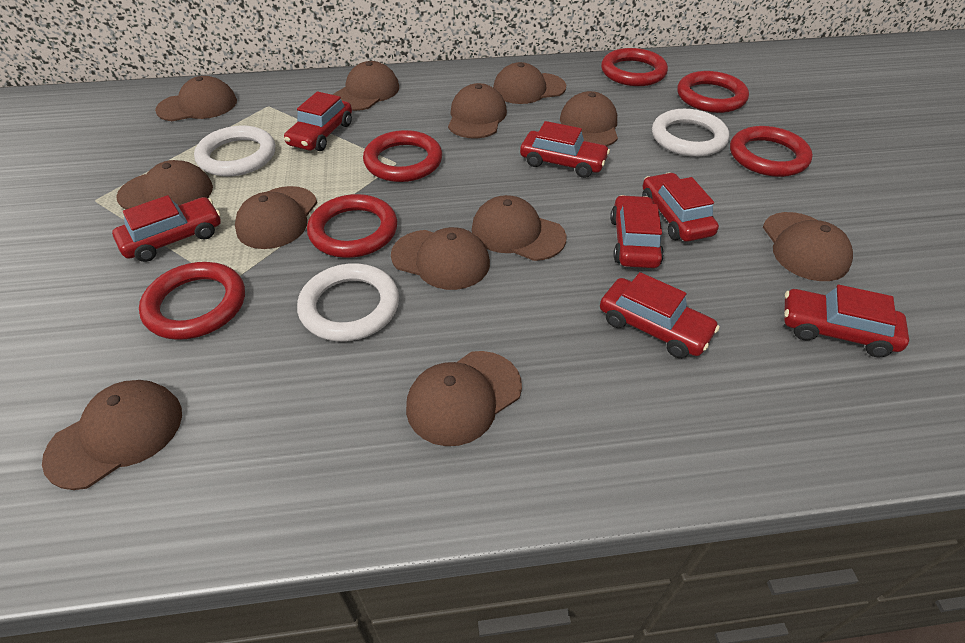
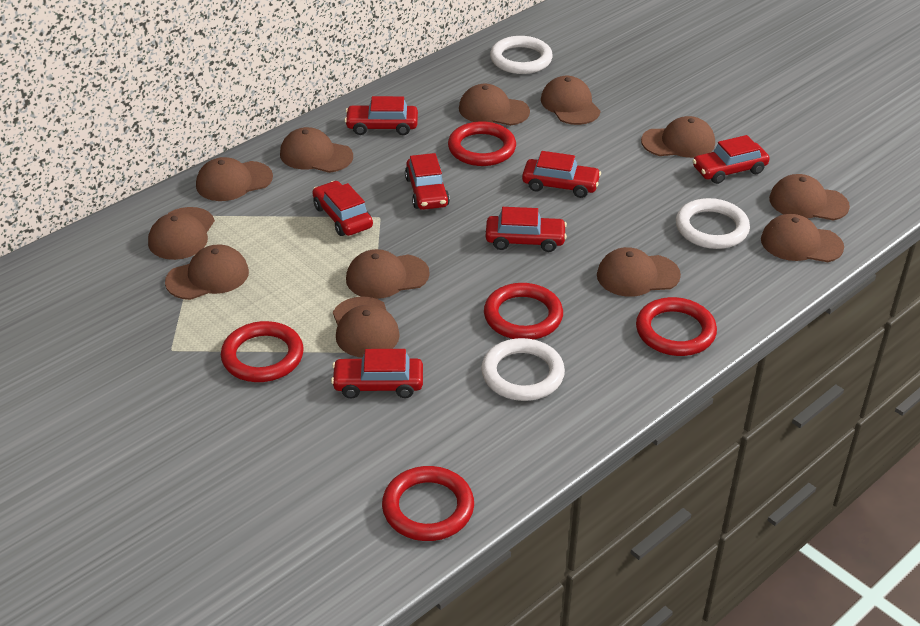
red ring: 6 -> 5

